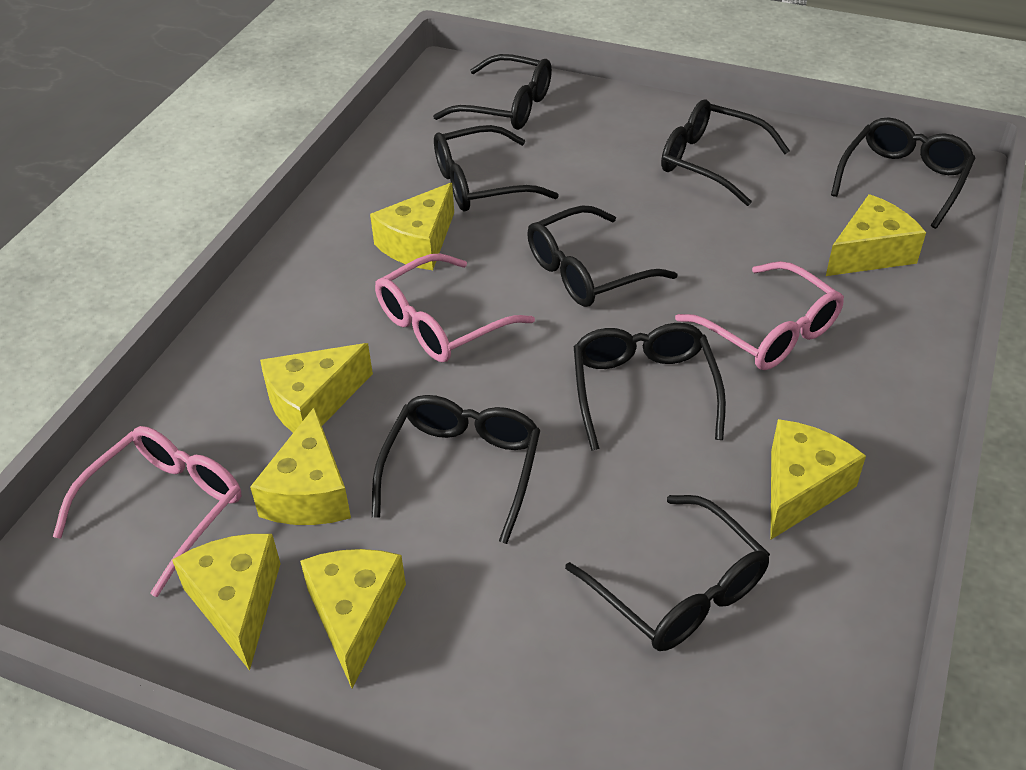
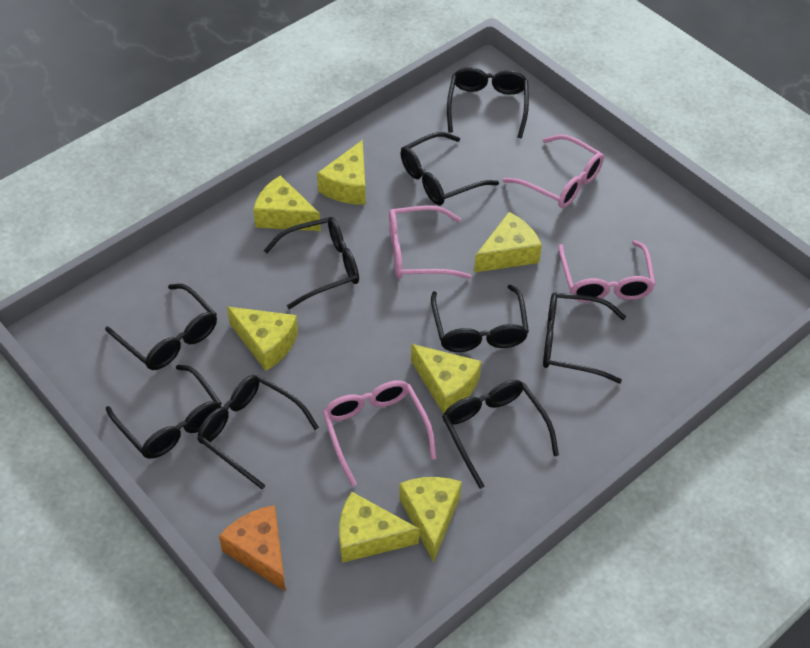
black glasses: 8 -> 9
orange cheese: 0 -> 1
pink glasses: 3 -> 4

